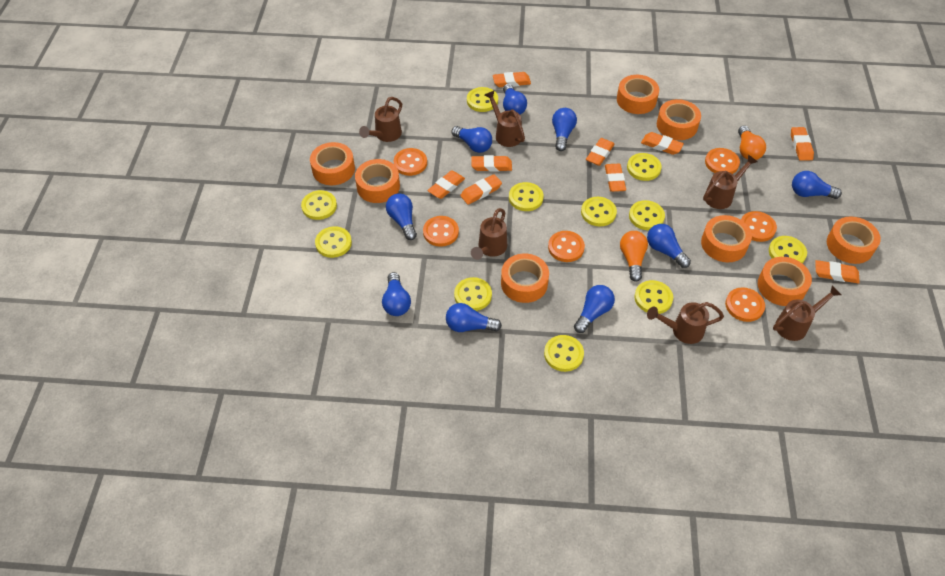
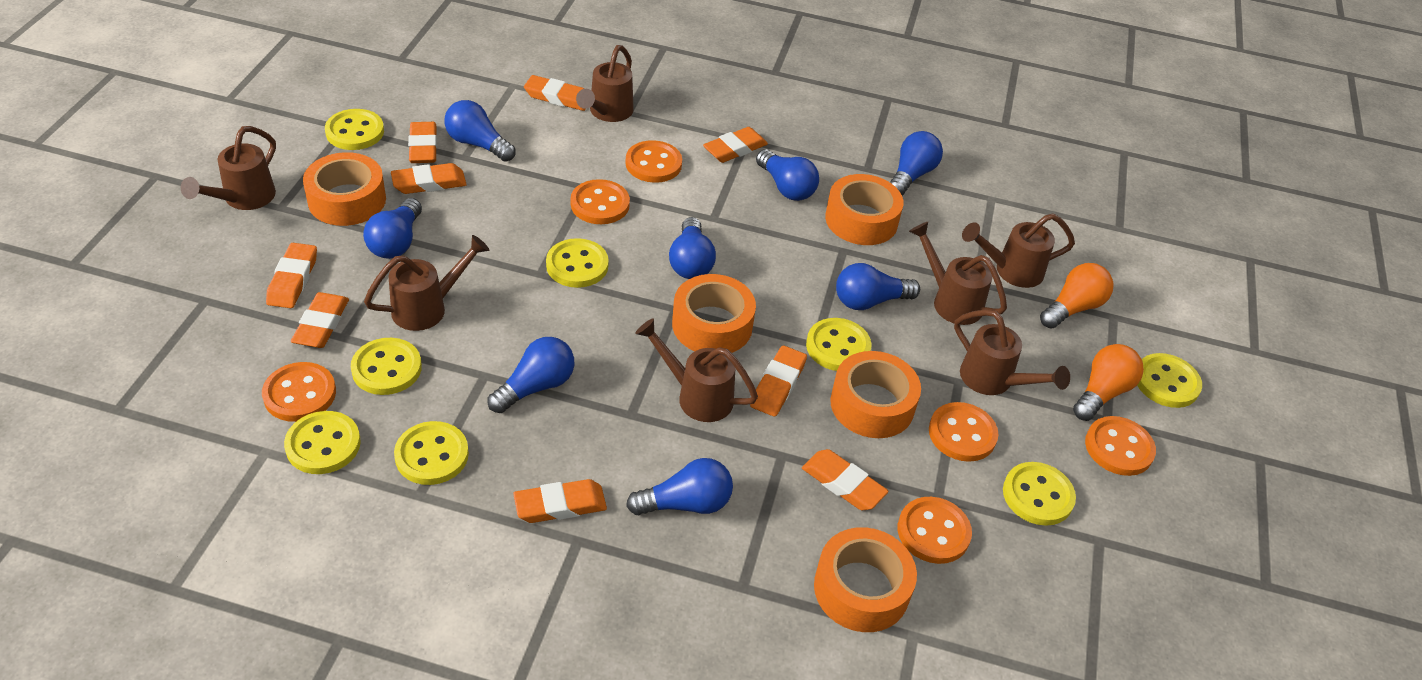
blue light bulb: 9 -> 8
brown watering can: 6 -> 7
orange tape: 8 -> 5
yellow button: 11 -> 8

